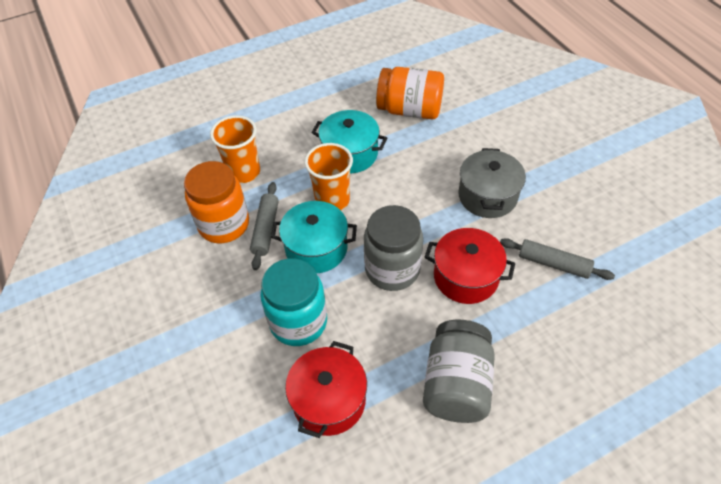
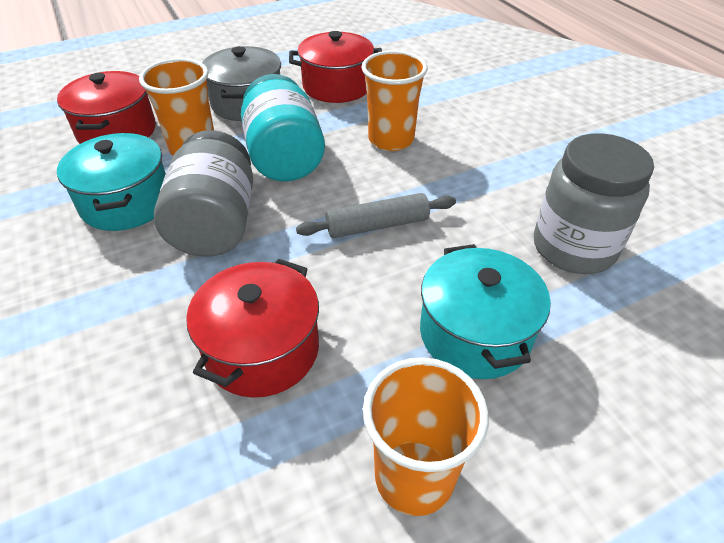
grey rolling pin: 2 -> 1
orange cup: 2 -> 3
orange jar: 2 -> 0
red pot: 2 -> 3

